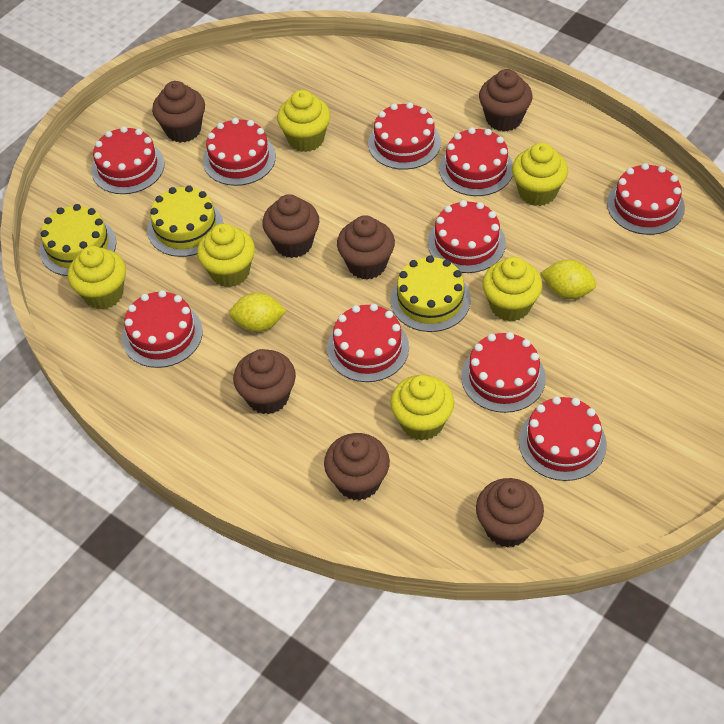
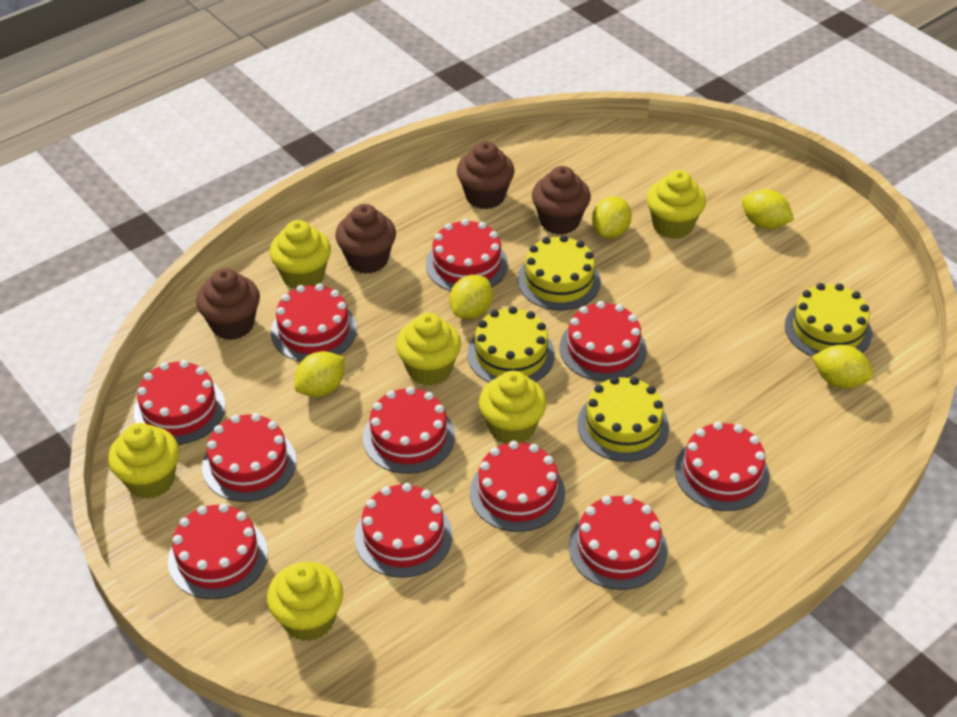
brown cupcake: 7 -> 4
red cake: 10 -> 11
yellow cake: 3 -> 4
yellow lemon: 2 -> 5

